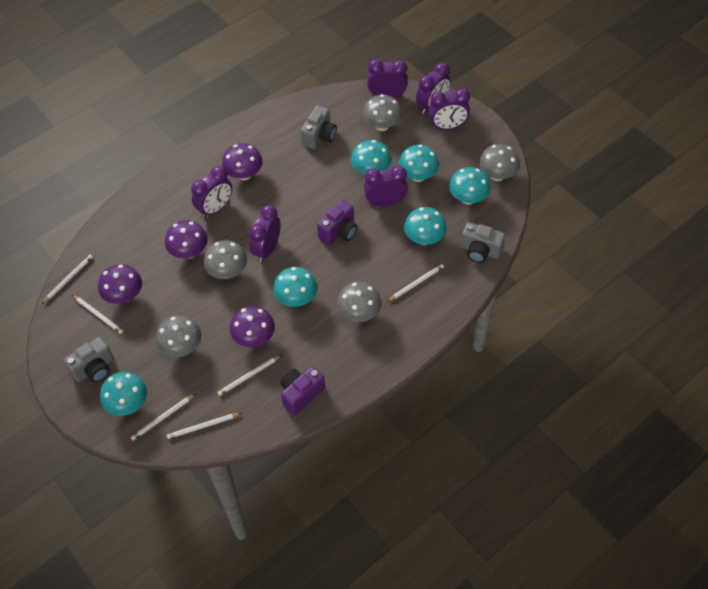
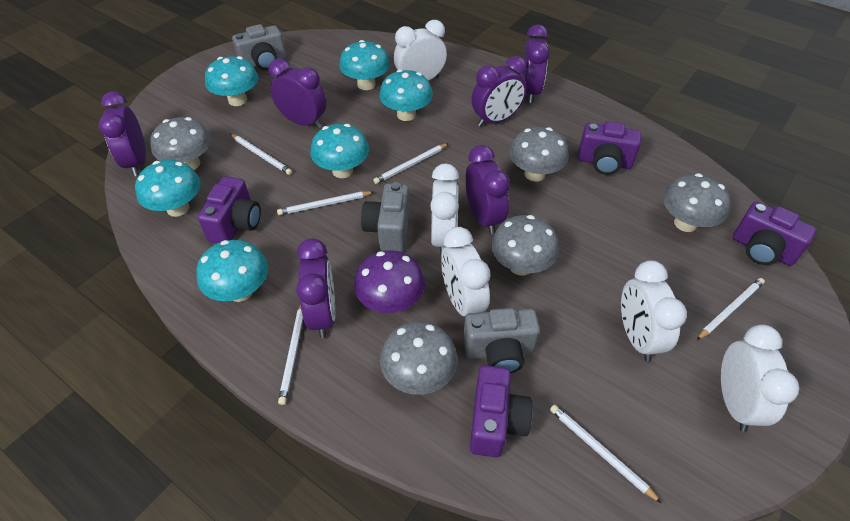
purple camera: 2 -> 4
purple mushroom: 4 -> 1
white clock: 0 -> 5

